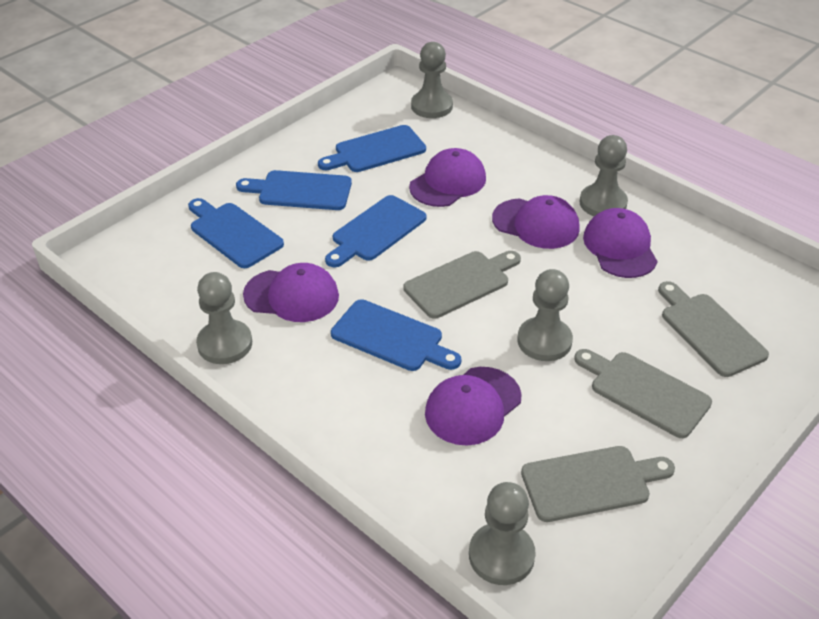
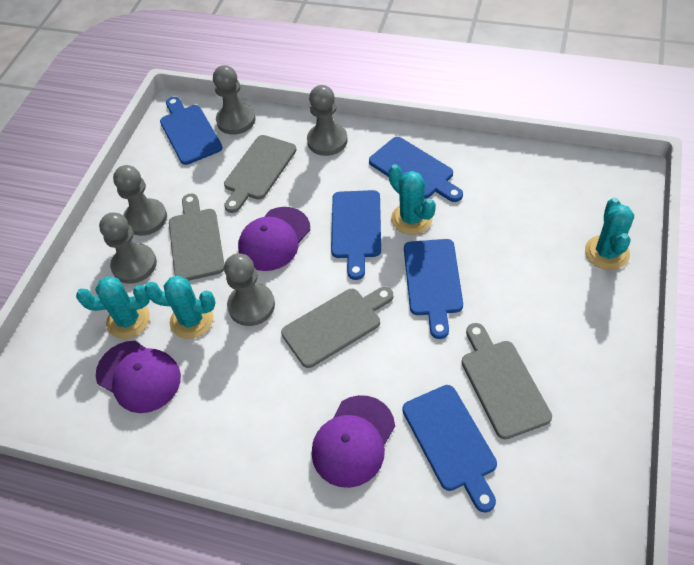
purple cap: 5 -> 3
turquoise cactus: 0 -> 4

